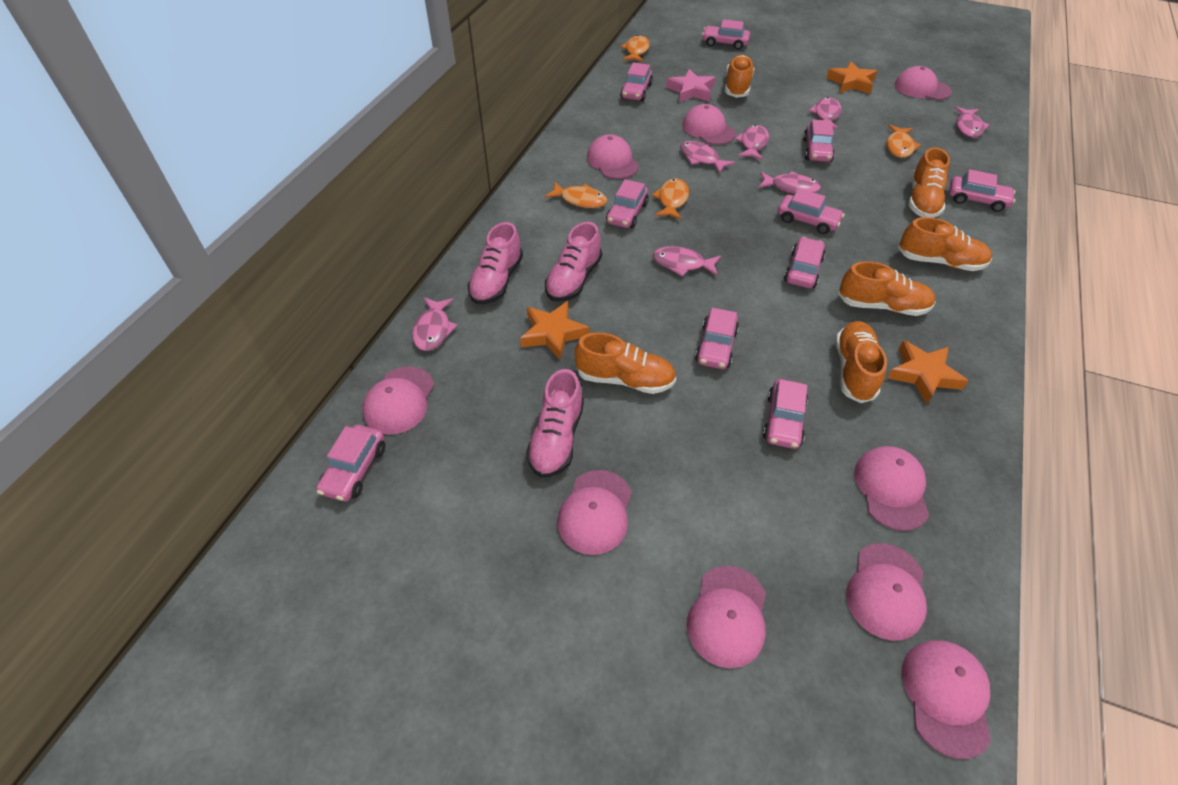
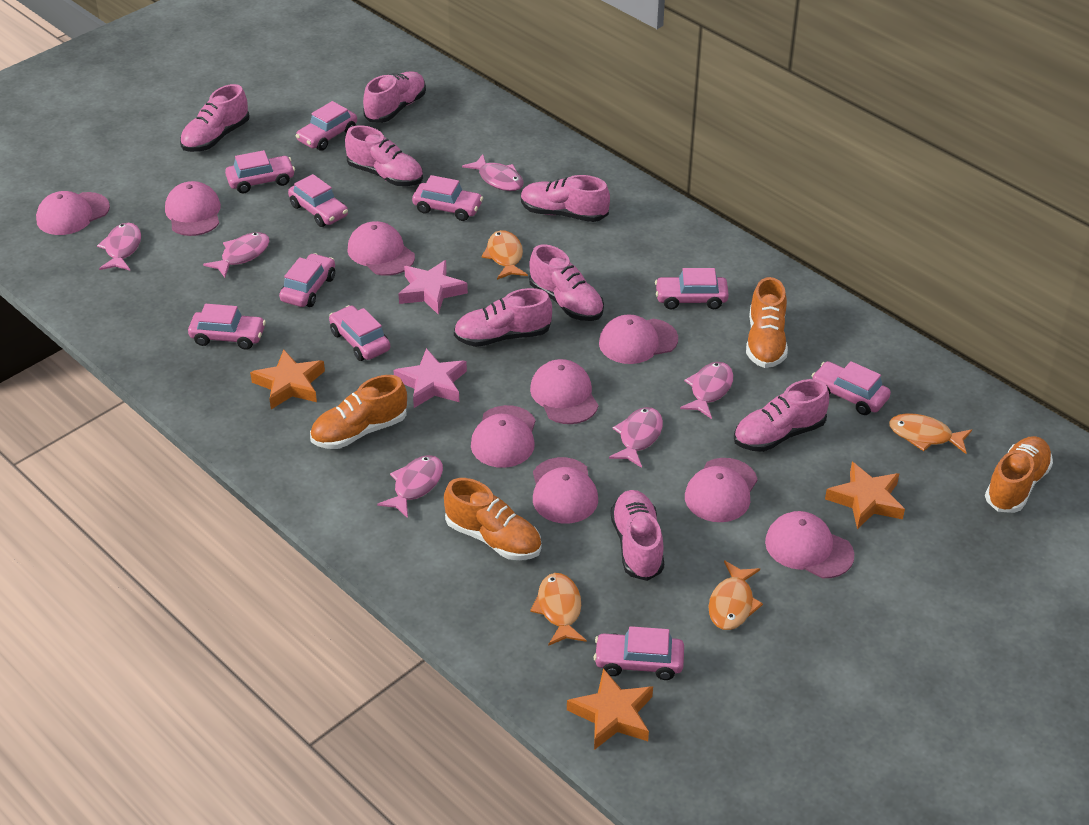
orange shoe: 6 -> 4
pink fish: 7 -> 6
pink shoe: 3 -> 8
pink star: 1 -> 2

